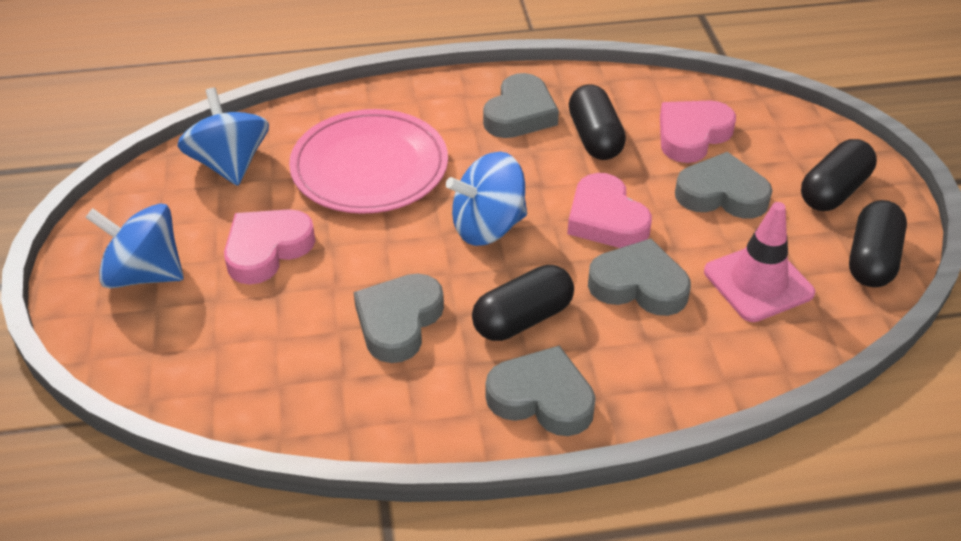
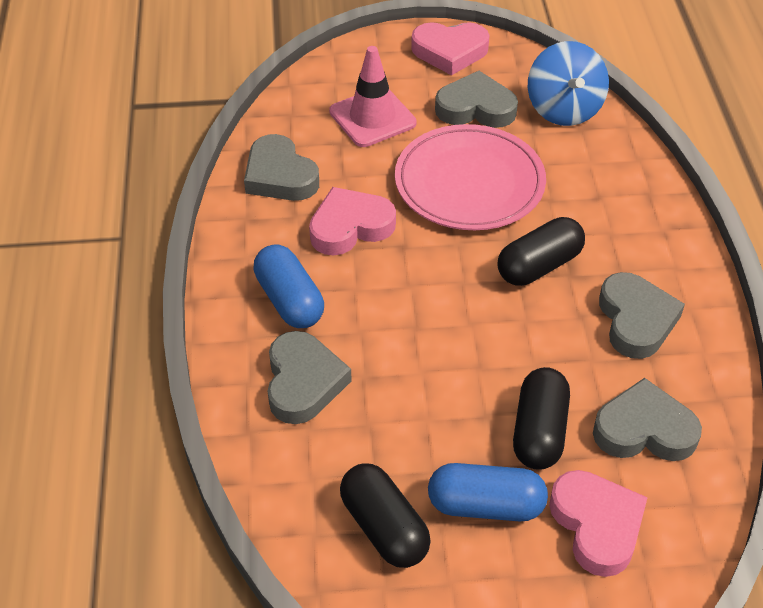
black capsule: 4 -> 3
blue capsule: 0 -> 2
blue spinning top: 3 -> 1

